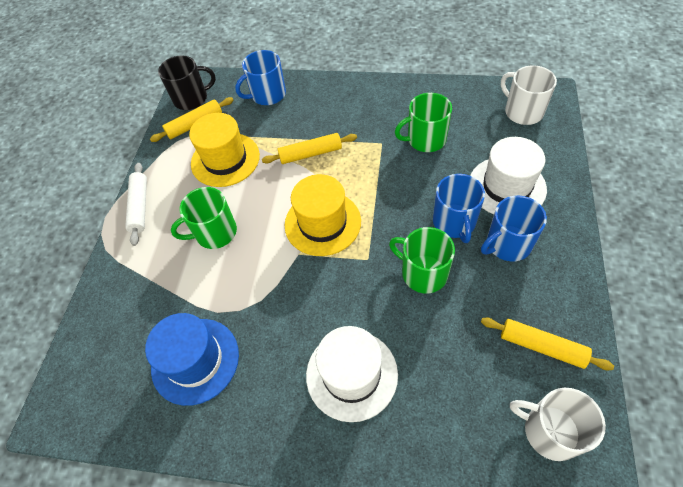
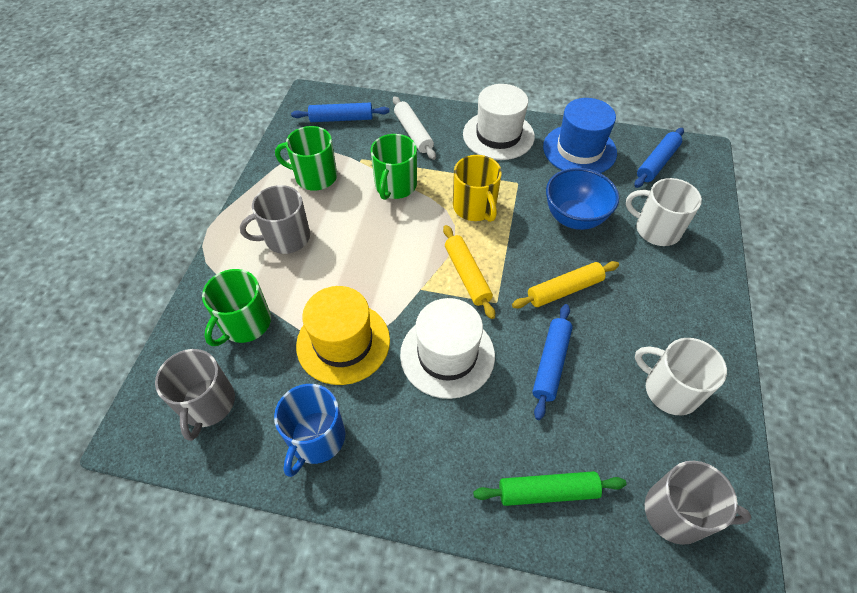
black mug: 1 -> 0
blue bowl: 0 -> 1
blue mug: 3 -> 1
blue rolling pin: 0 -> 3
green rolling pin: 0 -> 1
grey mug: 0 -> 3
yellow hat: 2 -> 1
yellow mug: 0 -> 1
yellow rolling pin: 3 -> 2

